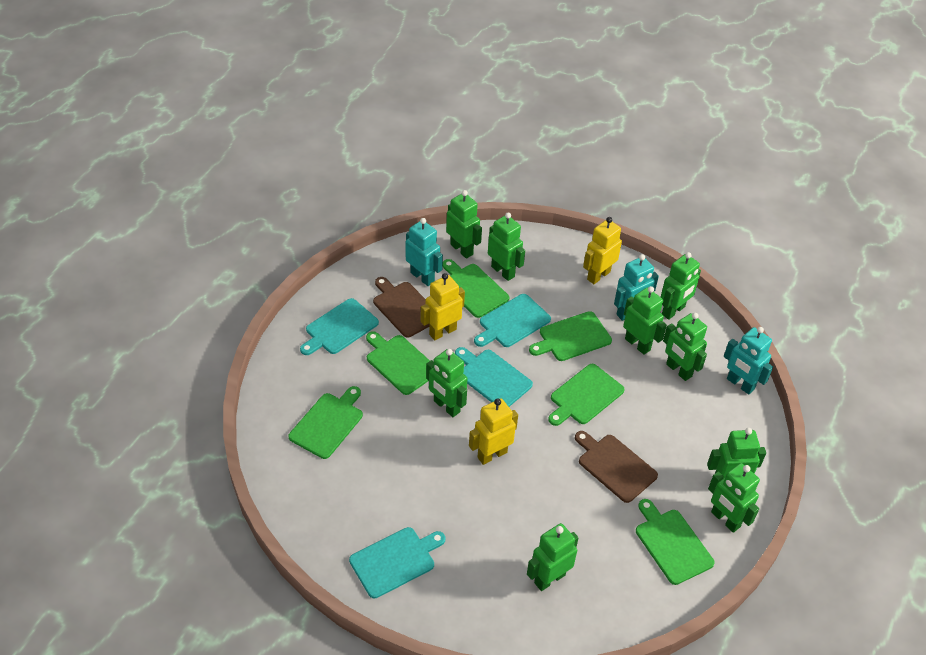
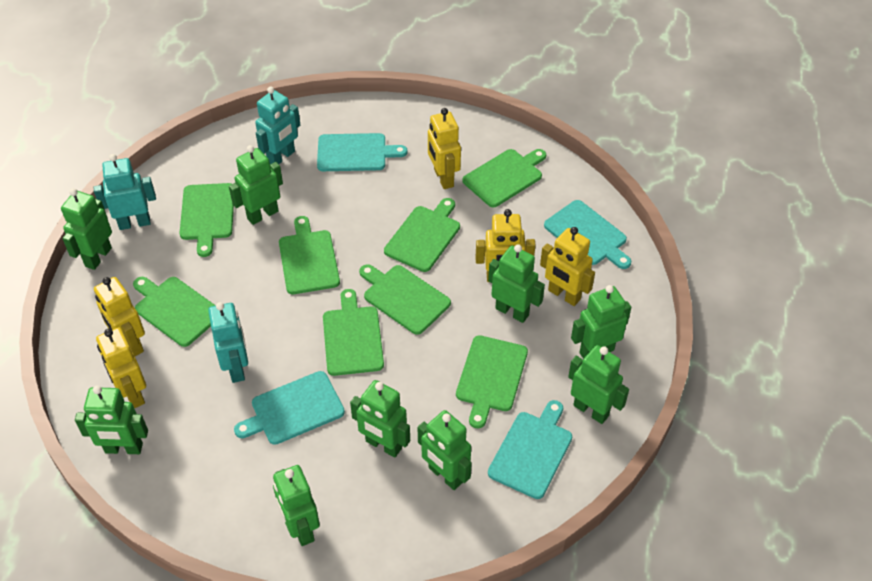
brown cutting board: 2 -> 0
green cutting board: 6 -> 8
yellow robot: 3 -> 5

